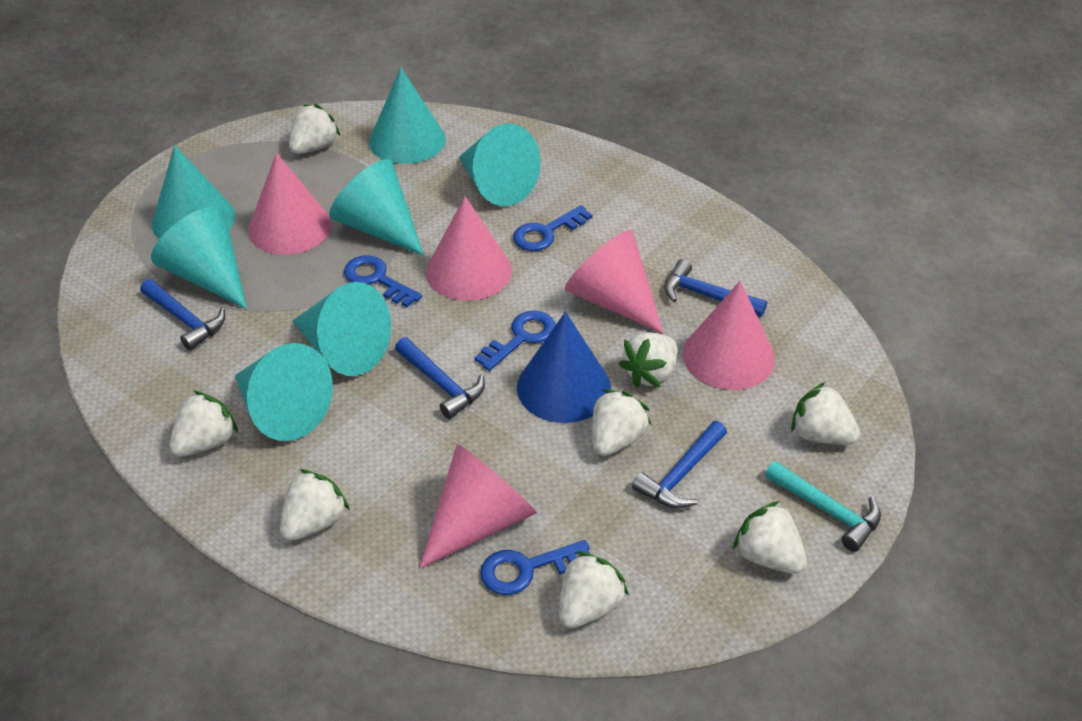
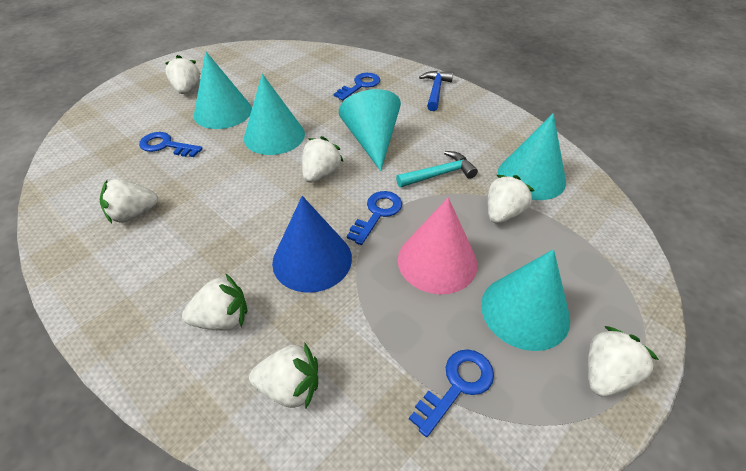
blue hammer: 4 -> 1
pink cone: 5 -> 1
turquoise cone: 7 -> 5
white strawberry: 8 -> 7

